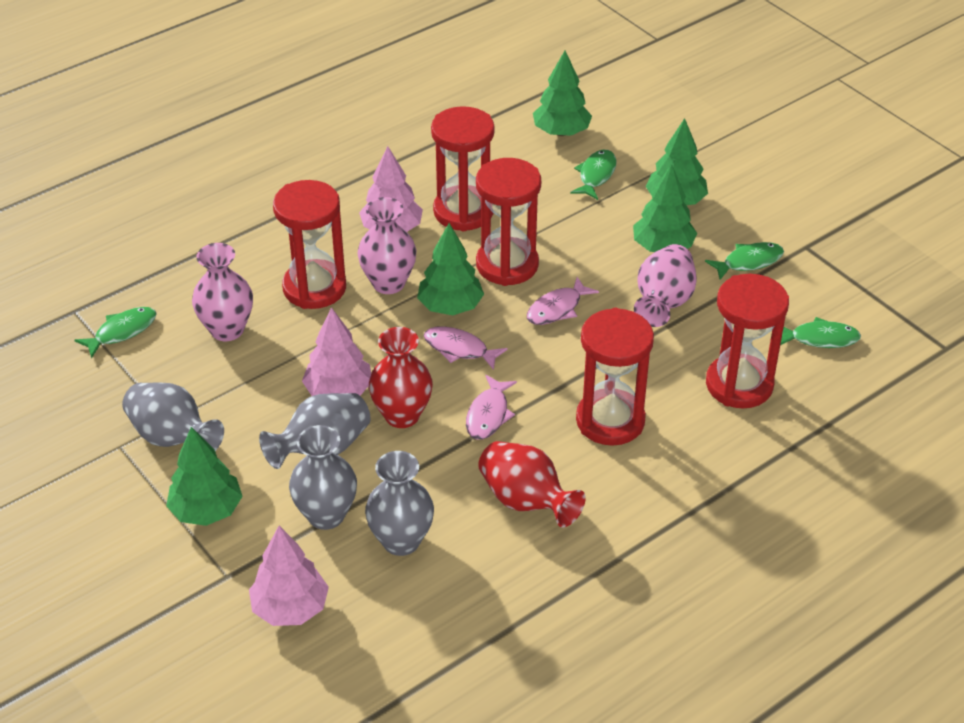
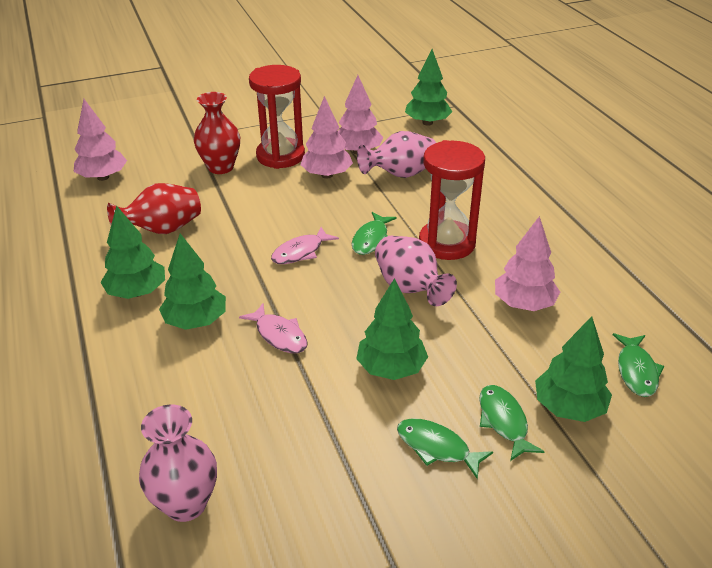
grey vase: 4 -> 0
pink fish: 3 -> 2
pink tree: 3 -> 4
red hourglass: 5 -> 2

